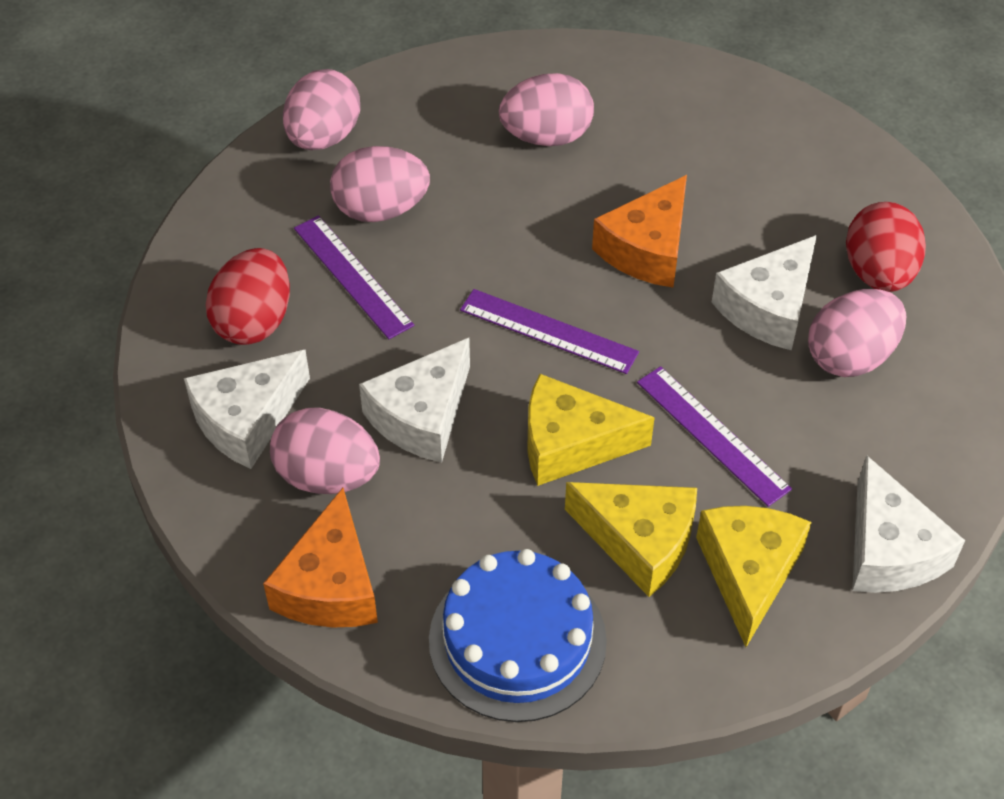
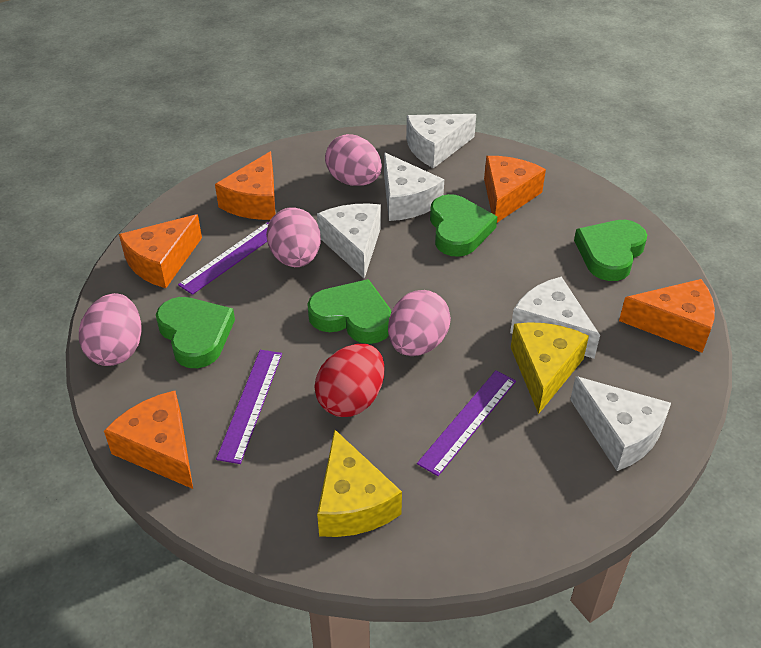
blue cake: 1 -> 0
green heart: 0 -> 4
orange cheese: 2 -> 5
pink egg: 5 -> 4
red egg: 2 -> 1
white cheese: 4 -> 5
yellow cheese: 3 -> 2

